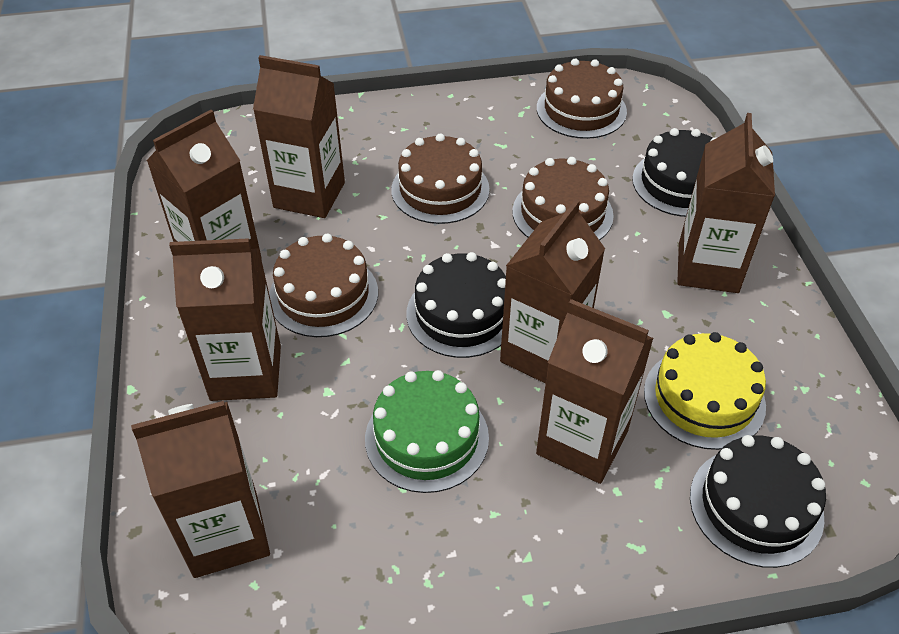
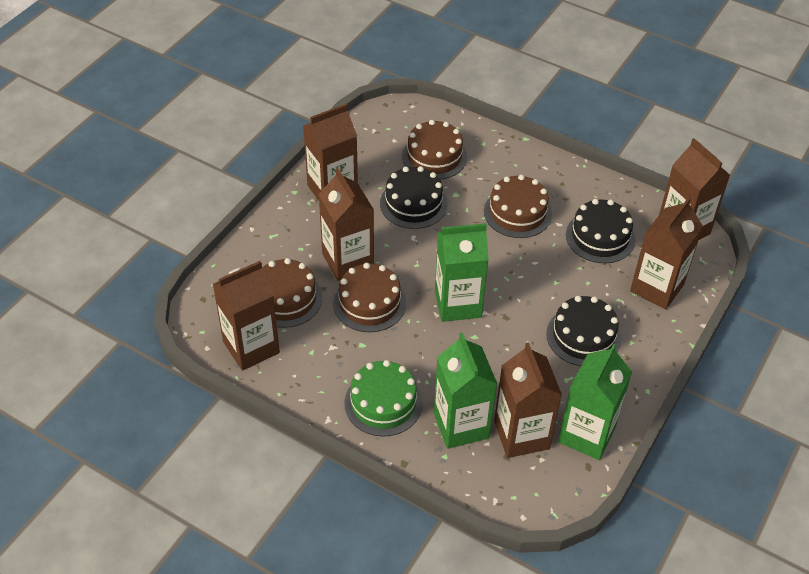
brown carton: 7 -> 6
green carton: 0 -> 3
yellow cake: 1 -> 0

